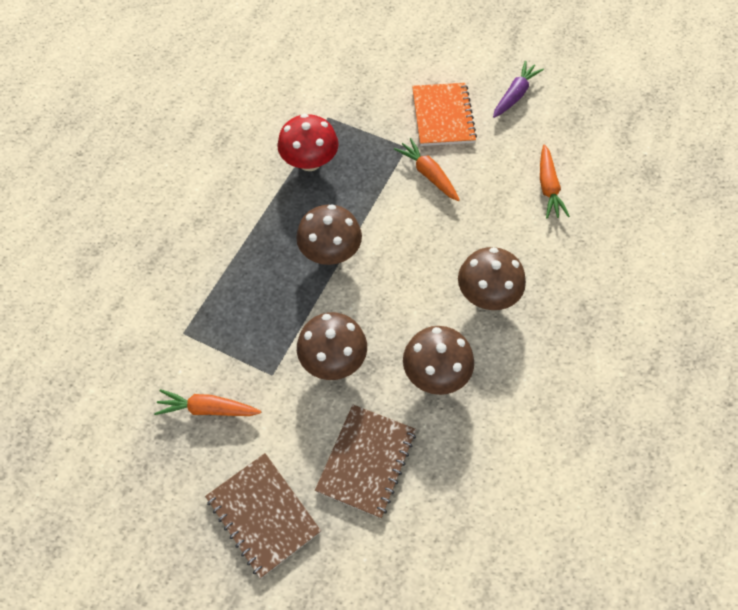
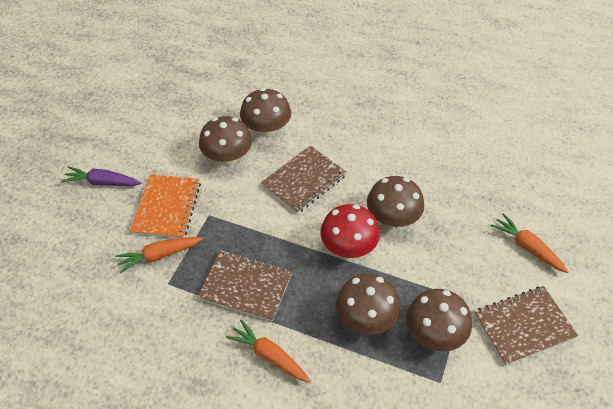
brown mushroom: 4 -> 5
brown notebook: 2 -> 3

